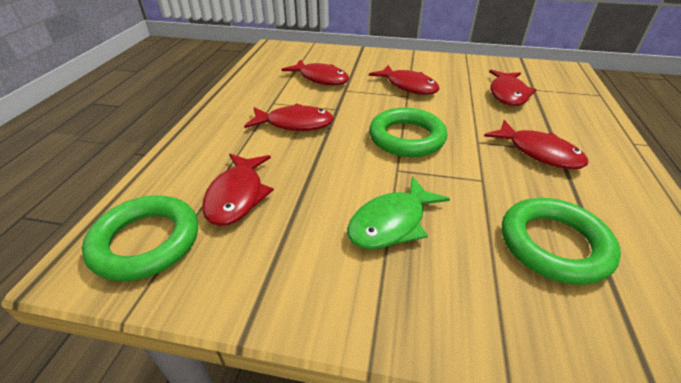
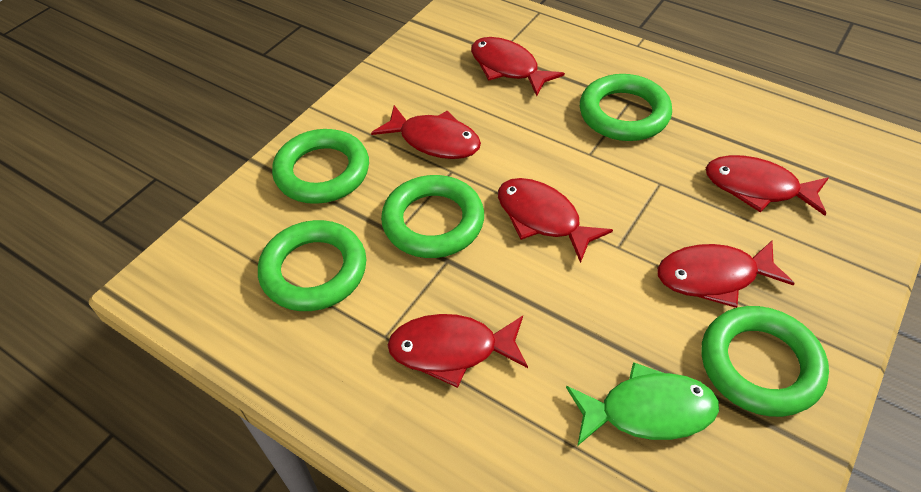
green ring: 3 -> 5

